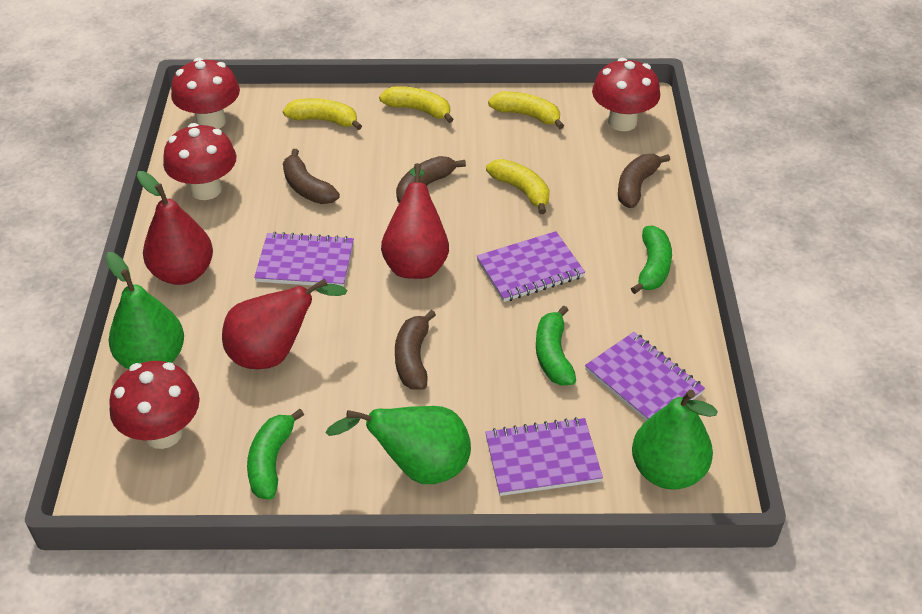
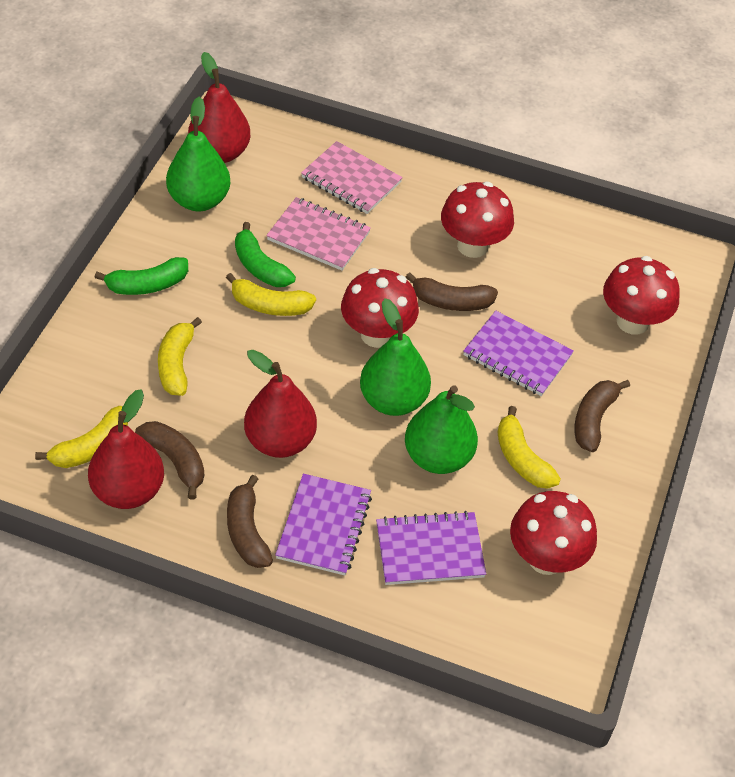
green banana: 3 -> 2
pink notebook: 0 -> 2
purple notebook: 4 -> 3

